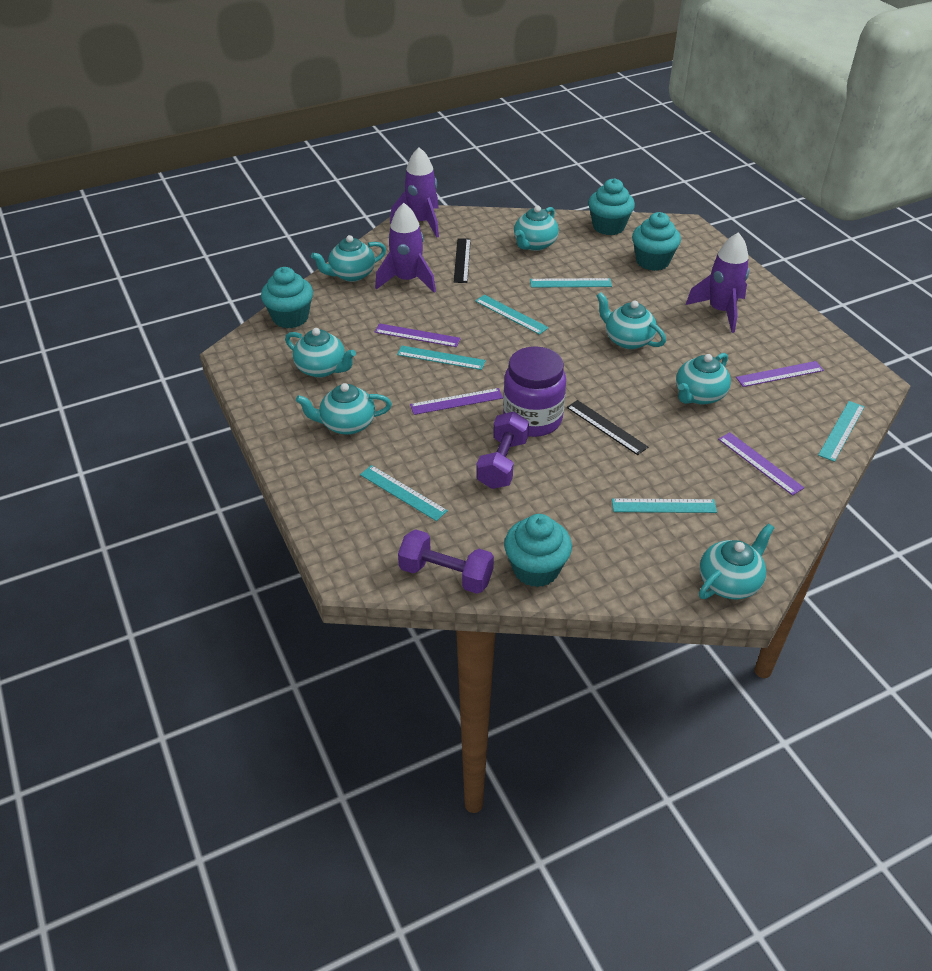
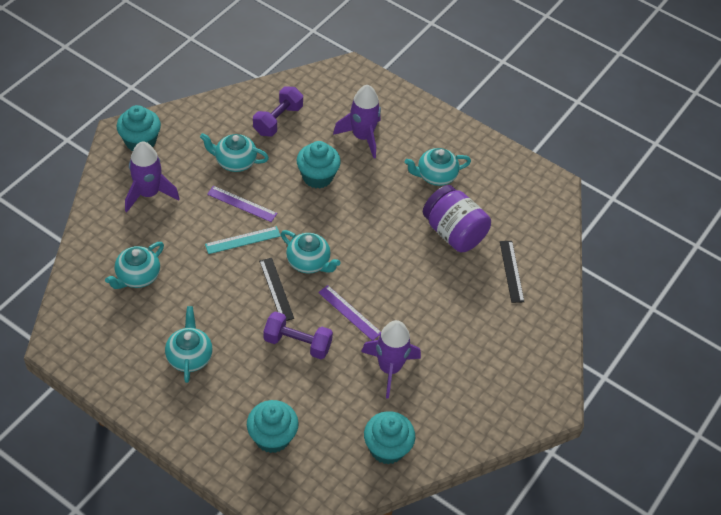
purple ruler: 4 -> 2
turquoise ruler: 6 -> 1
turquoise teapot: 7 -> 5

